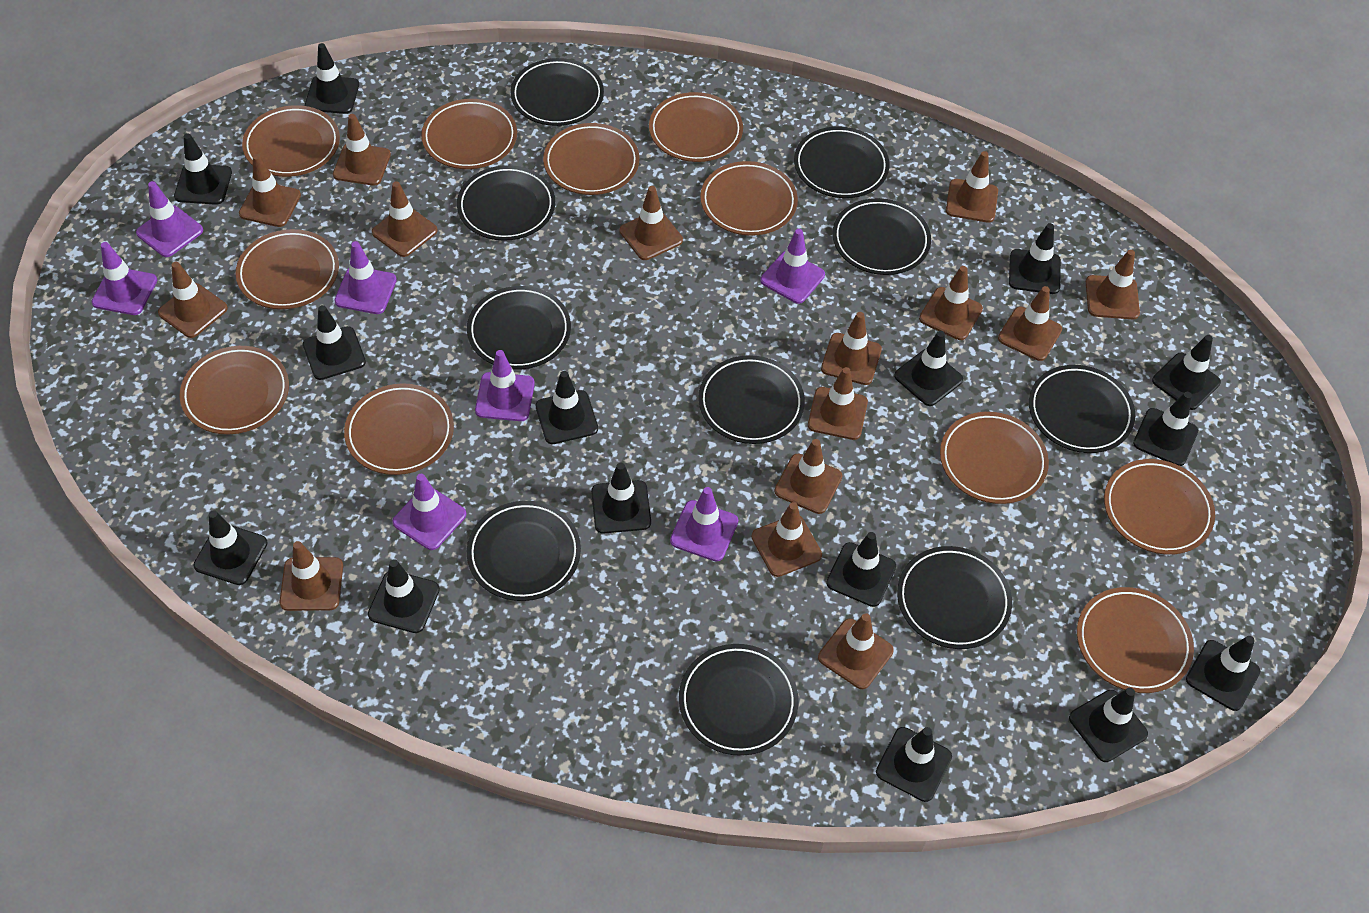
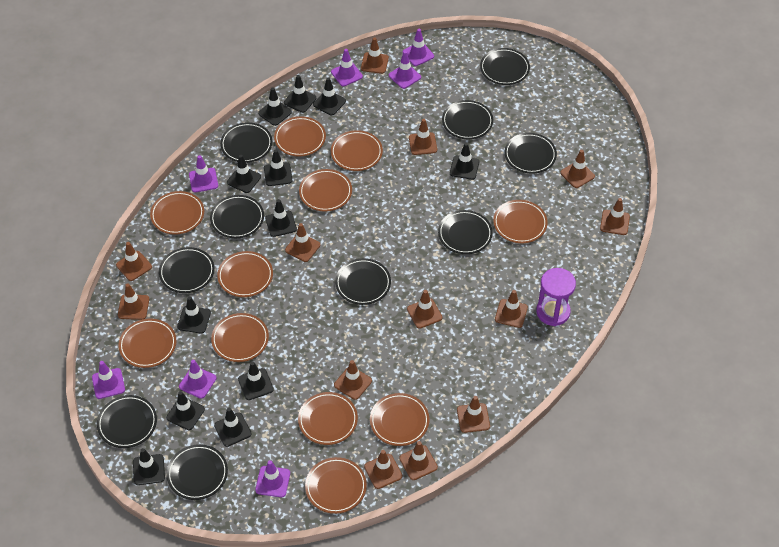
black traffic cone: 15 -> 12
brown traffic cone: 15 -> 13
purple hourglass: 0 -> 1

